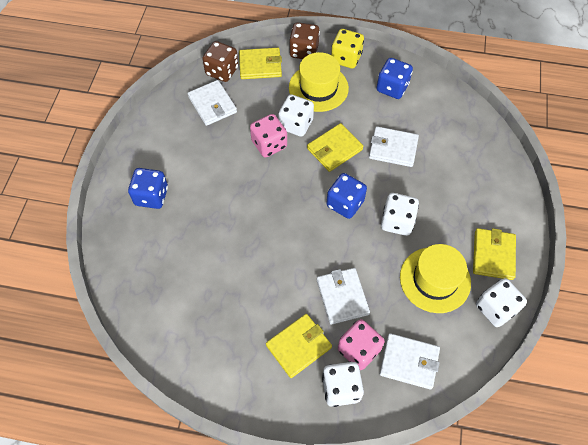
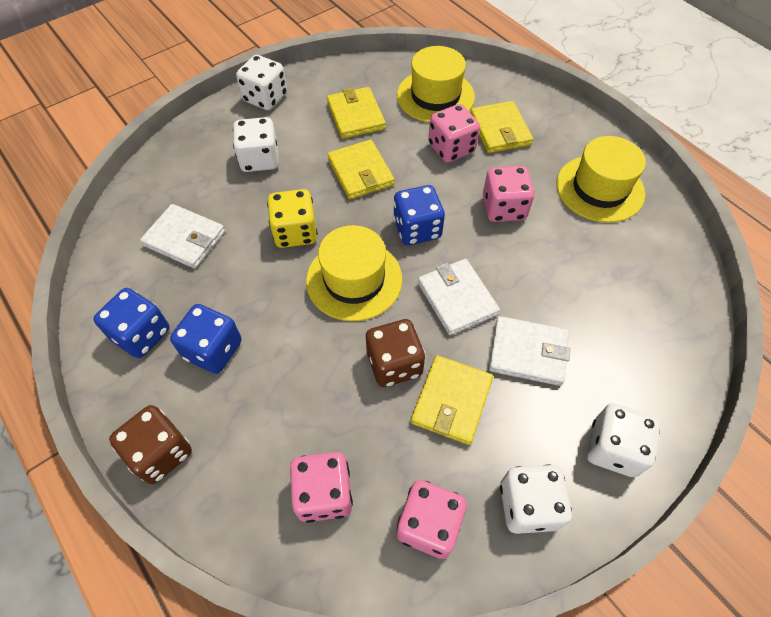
pink dice: 2 -> 4
white wallet: 4 -> 3
yellow hat: 2 -> 3

